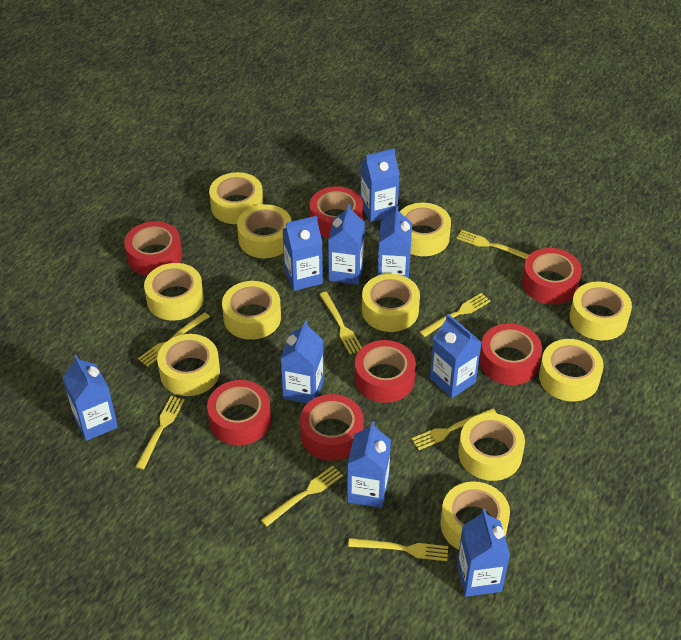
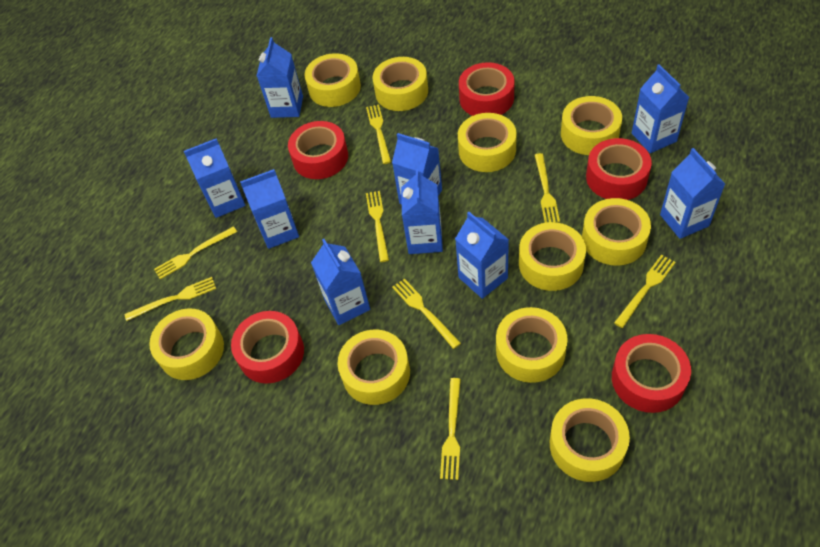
red tape: 7 -> 5
yellow tape: 11 -> 10

